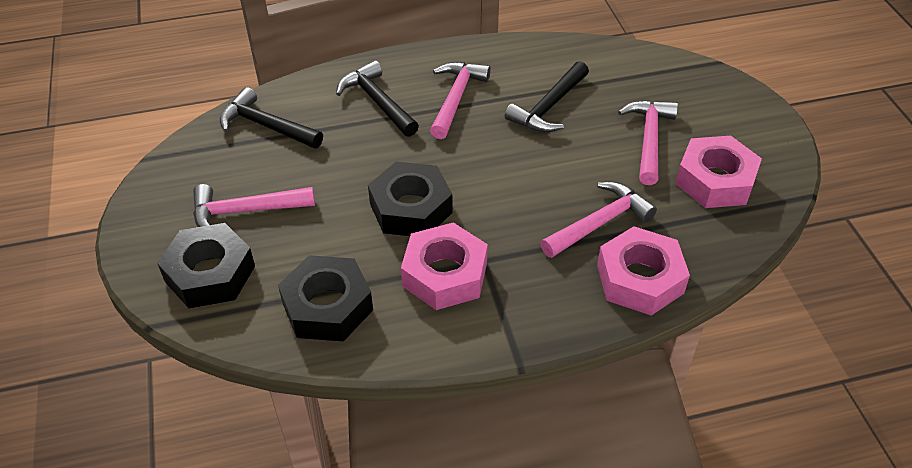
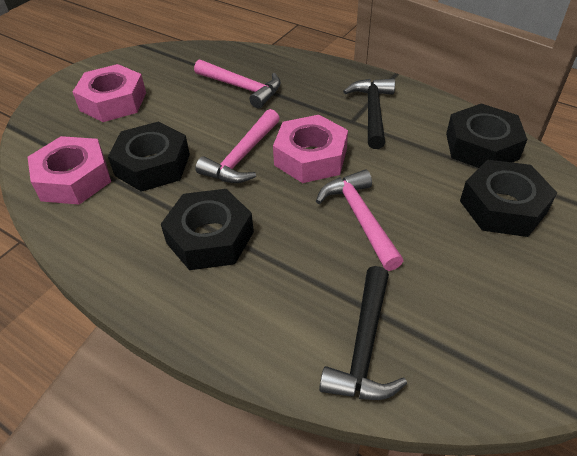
black hammer: 3 -> 2
black nut: 3 -> 4
pink hammer: 4 -> 3

